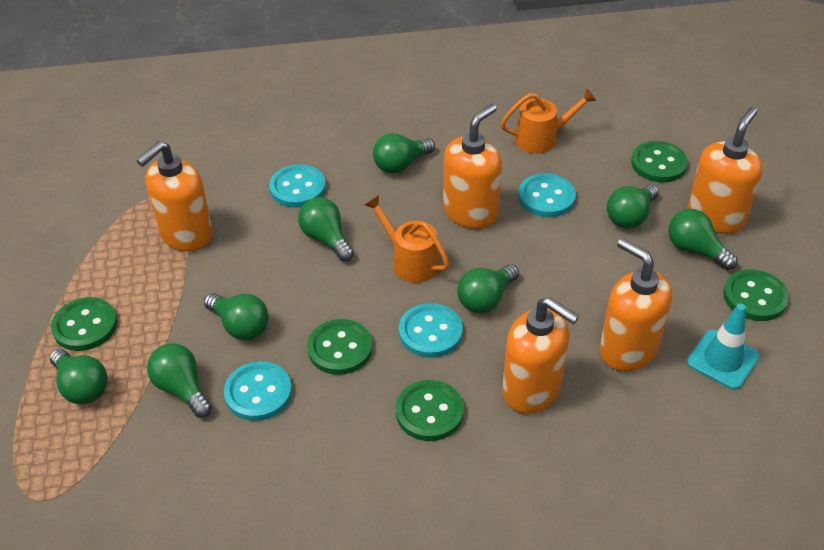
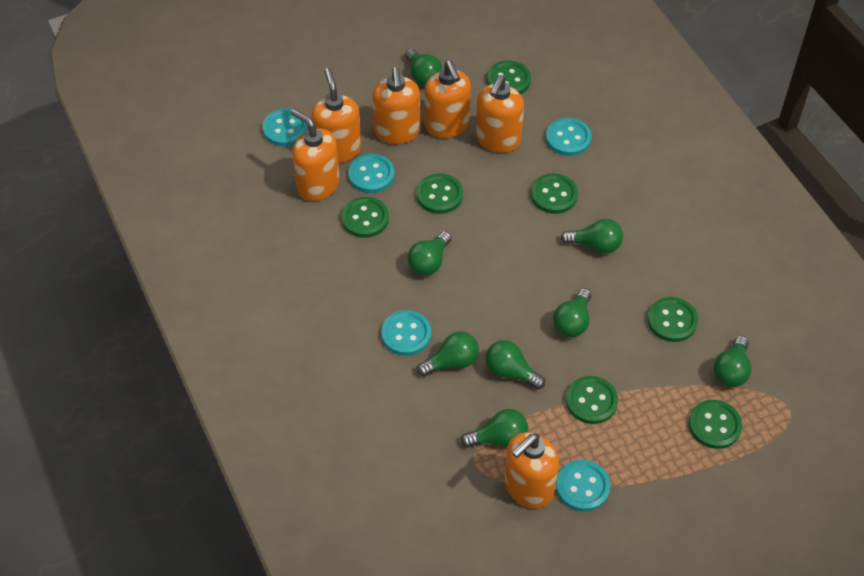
green button: 5 -> 7
orange soap dispenser: 5 -> 6
orange watering can: 2 -> 0
turquoise button: 4 -> 5
turquoise traffic cone: 1 -> 0

